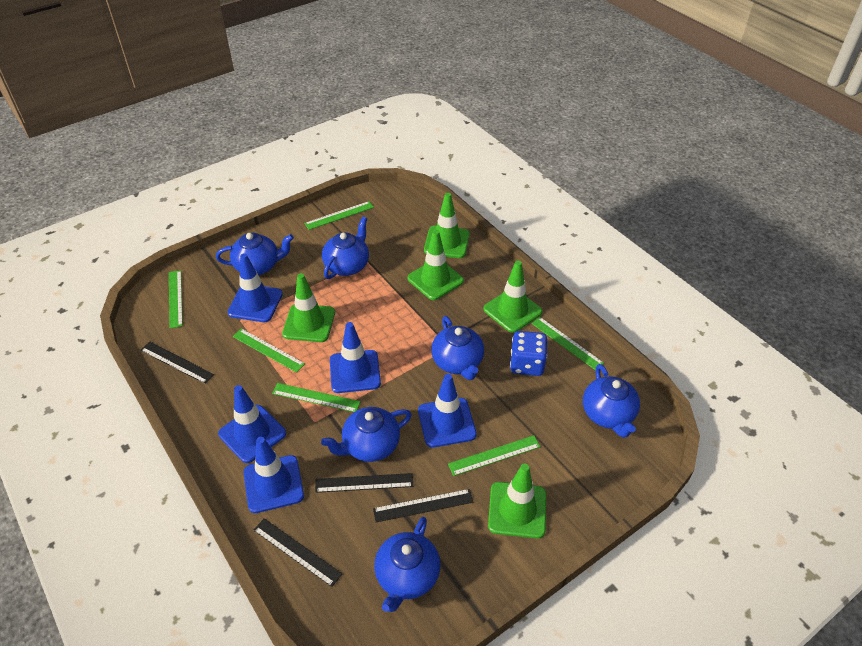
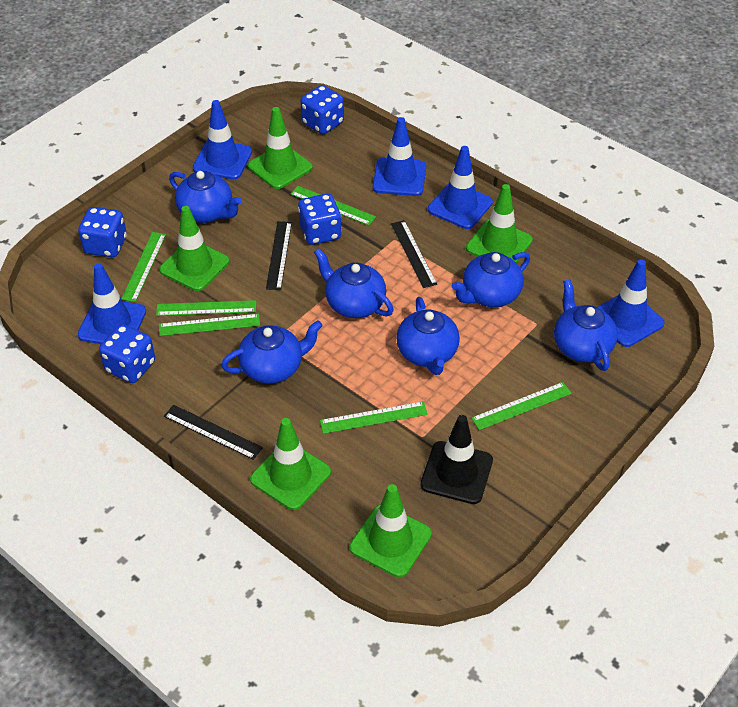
black ruler: 4 -> 3
black traffic cone: 0 -> 1
blue dice: 1 -> 4

